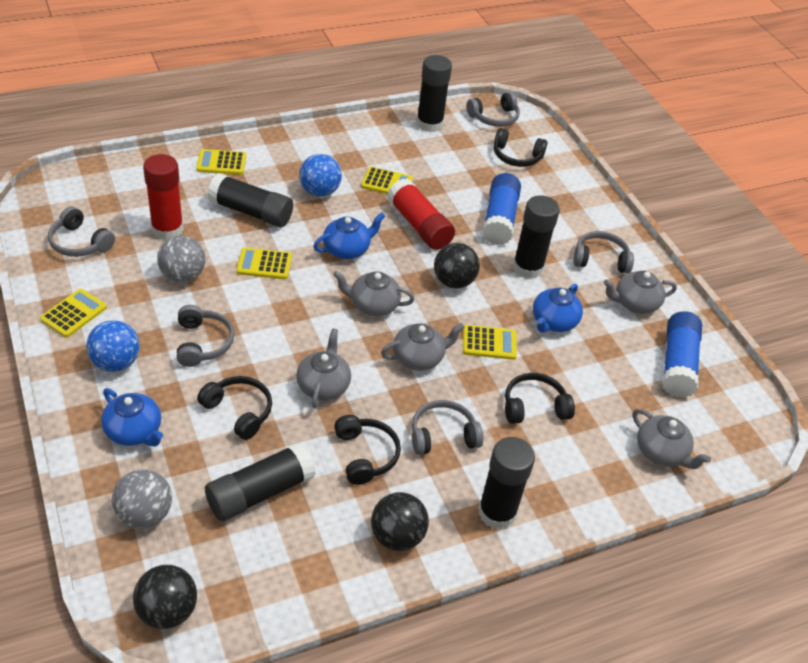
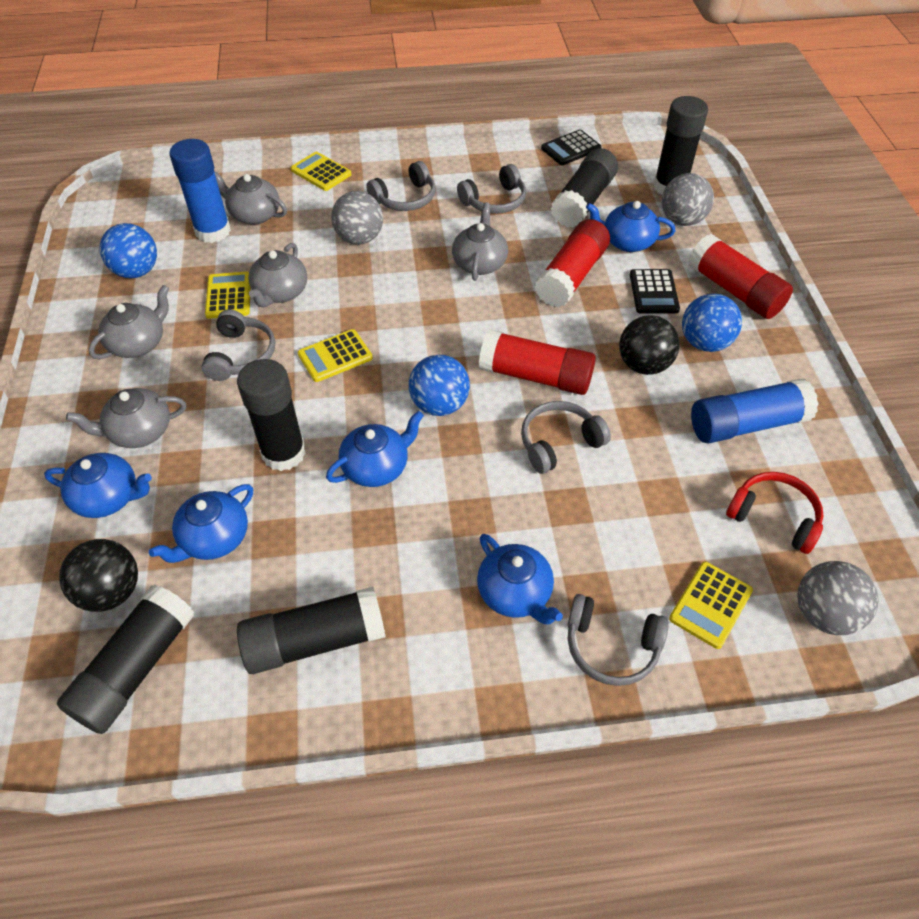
black ball: 3 -> 2
black calculator: 0 -> 2
black headphones: 4 -> 0
blue ball: 2 -> 3
blue teapot: 3 -> 5
grey ball: 2 -> 3
red glue stick: 2 -> 3
red headphones: 0 -> 1
yellow calculator: 5 -> 4

